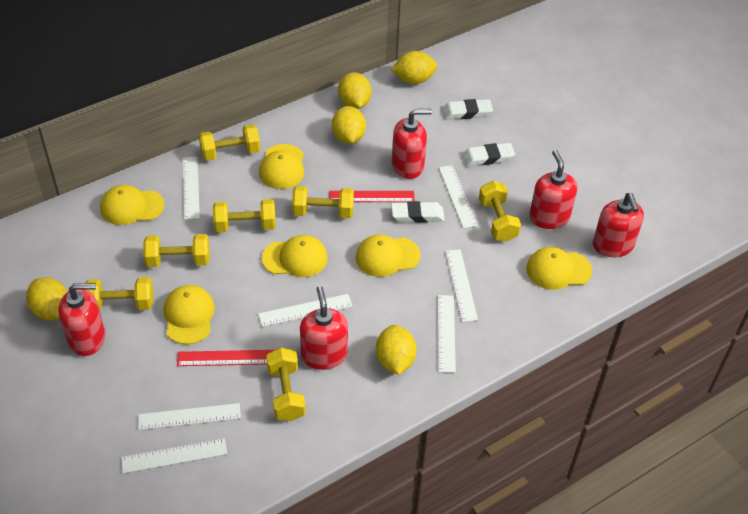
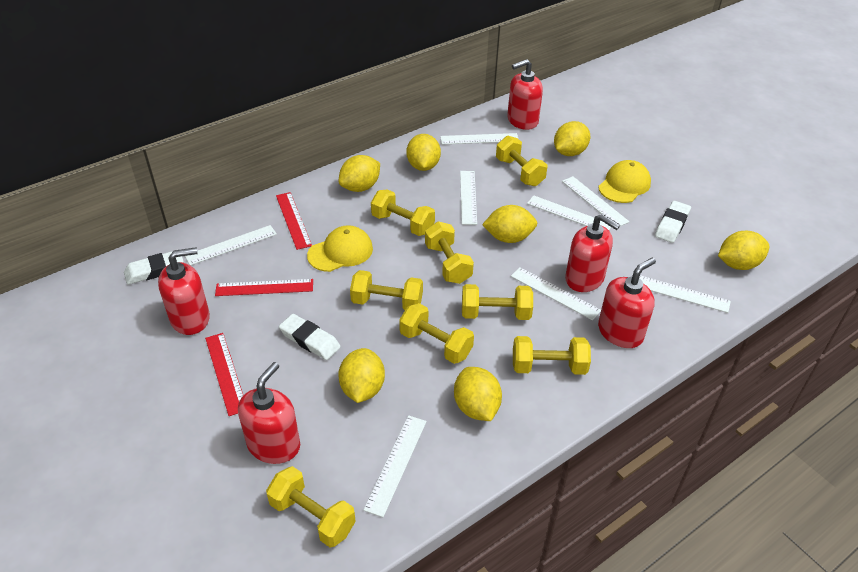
red ruler: 2 -> 3
white ruler: 7 -> 8
yellow cap: 6 -> 2
yellow dumbbell: 7 -> 8
yellow lemon: 5 -> 7

